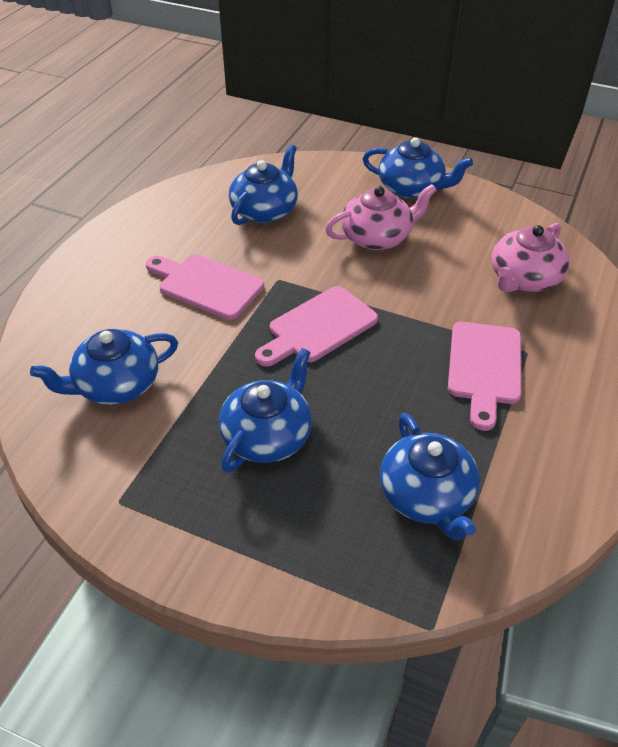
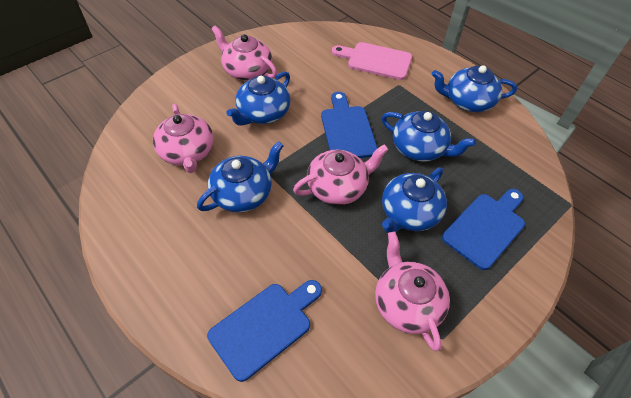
blue cutting board: 0 -> 3
pink cutting board: 3 -> 1
pink teapot: 2 -> 4

